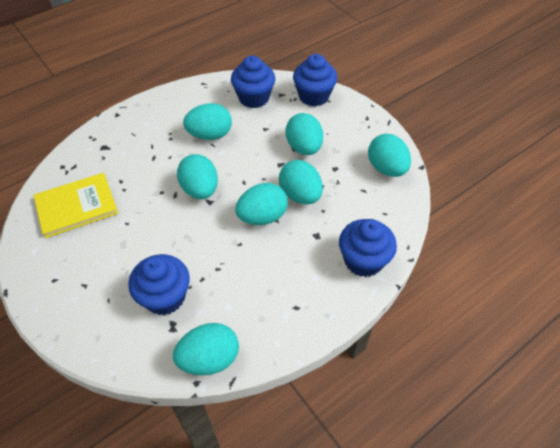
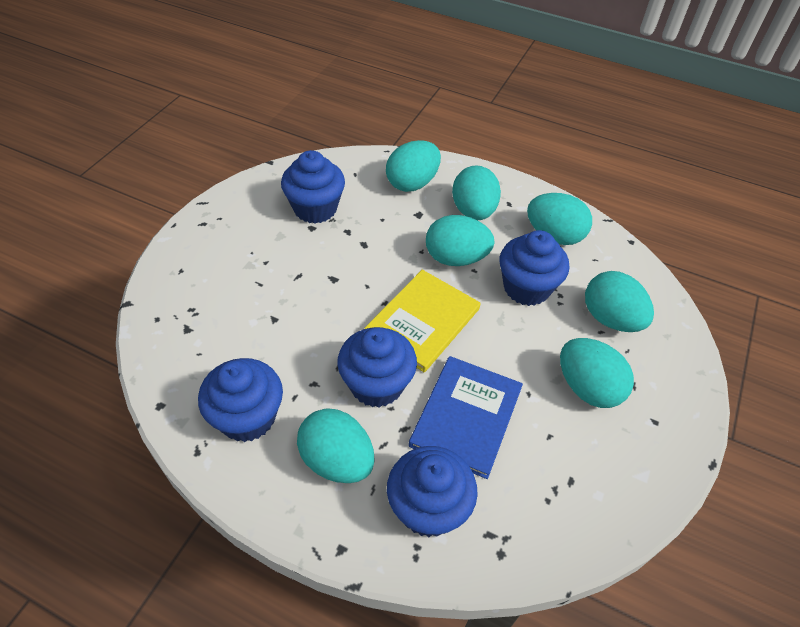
blue book: 0 -> 1
blue cupcake: 4 -> 5

